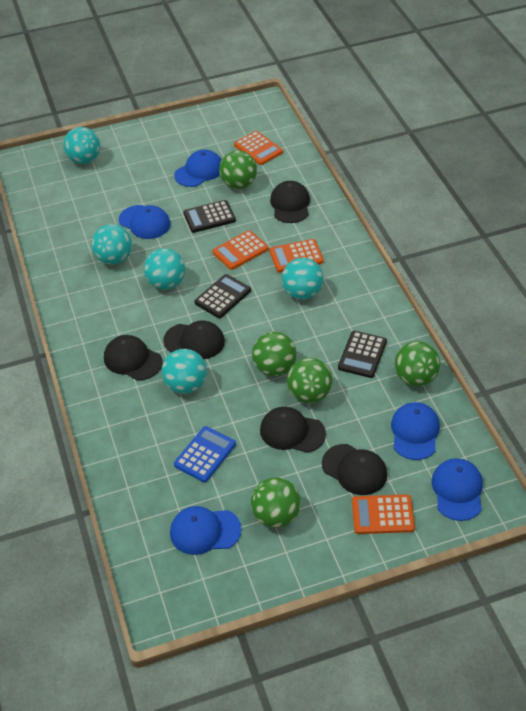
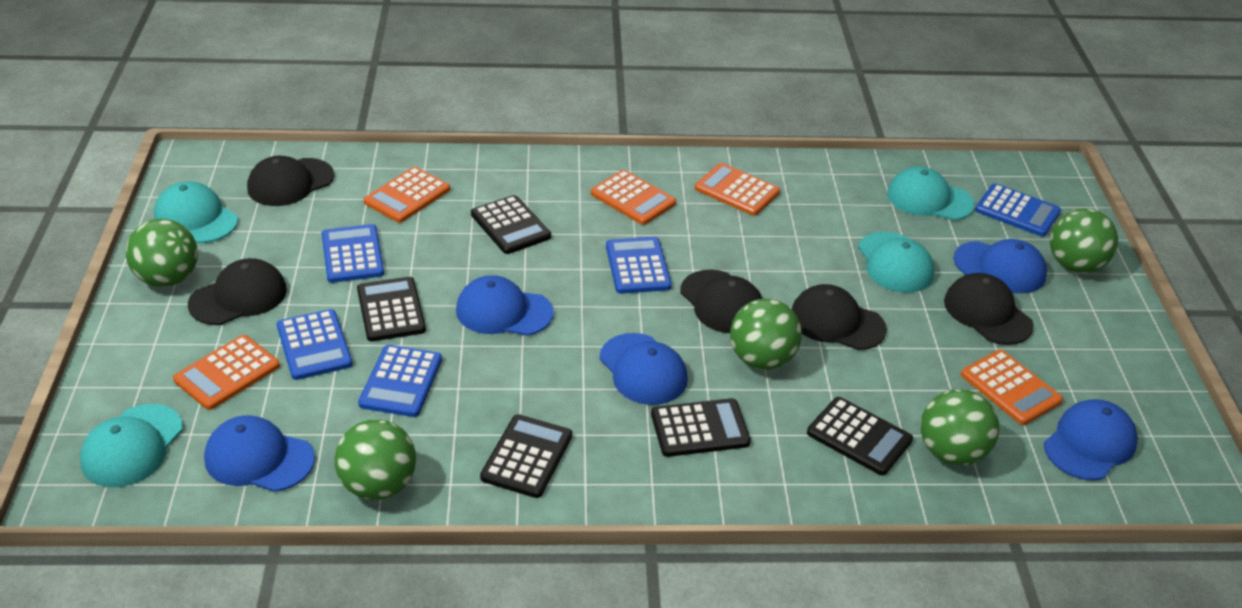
black calculator: 3 -> 5
blue calculator: 1 -> 5
orange calculator: 4 -> 5
turquoise ball: 5 -> 0
turquoise cap: 0 -> 4

